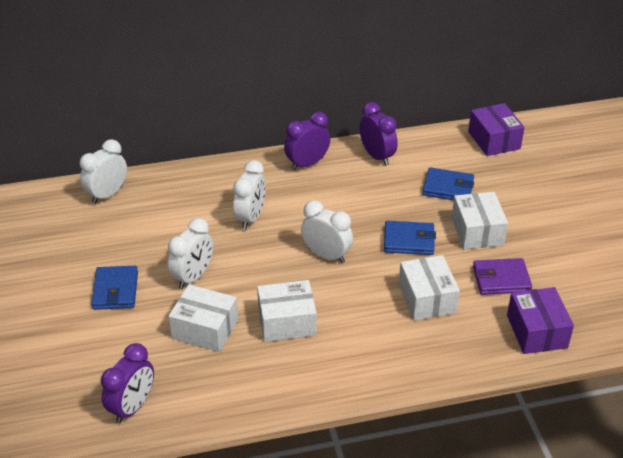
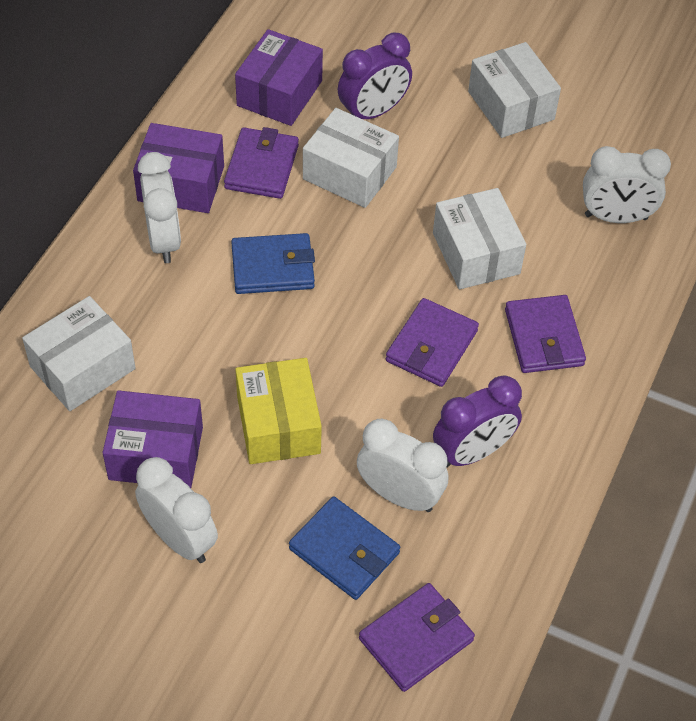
blue wallet: 3 -> 2
purple box: 2 -> 3
purple clock: 3 -> 2
purple wallet: 1 -> 4
yellow box: 0 -> 1

